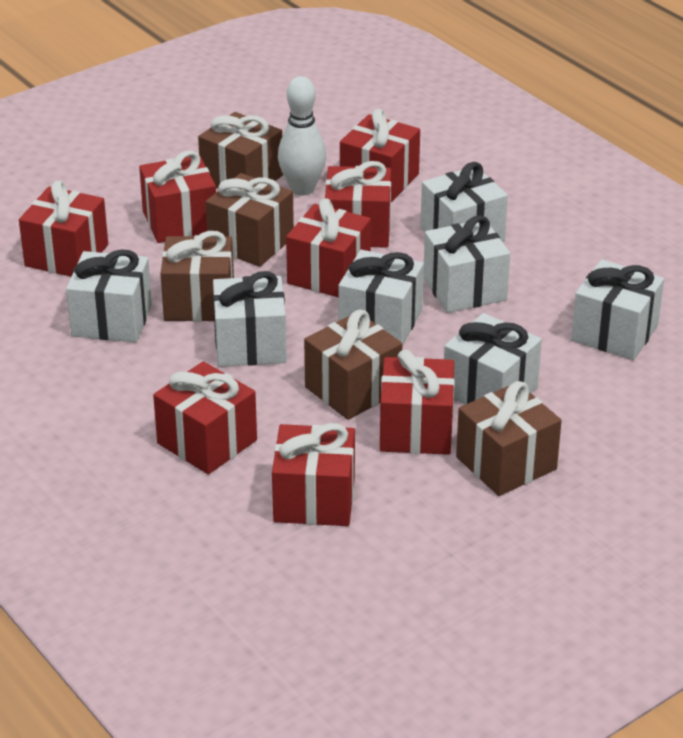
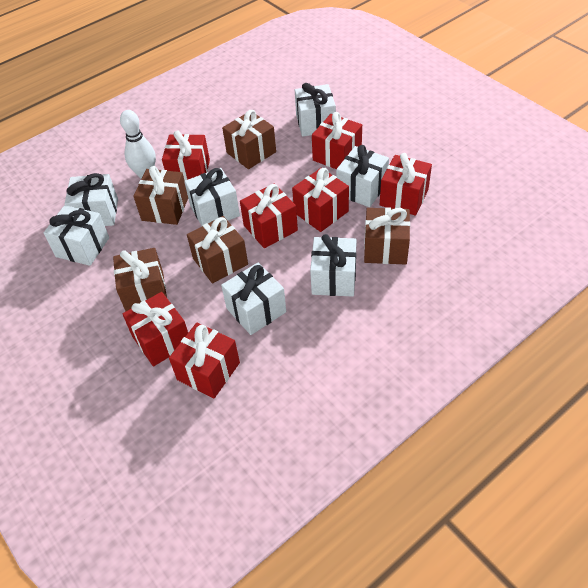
red gift: 8 -> 7

